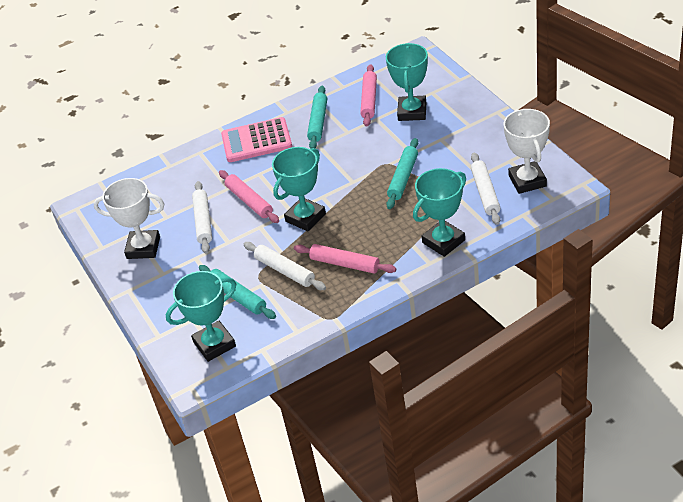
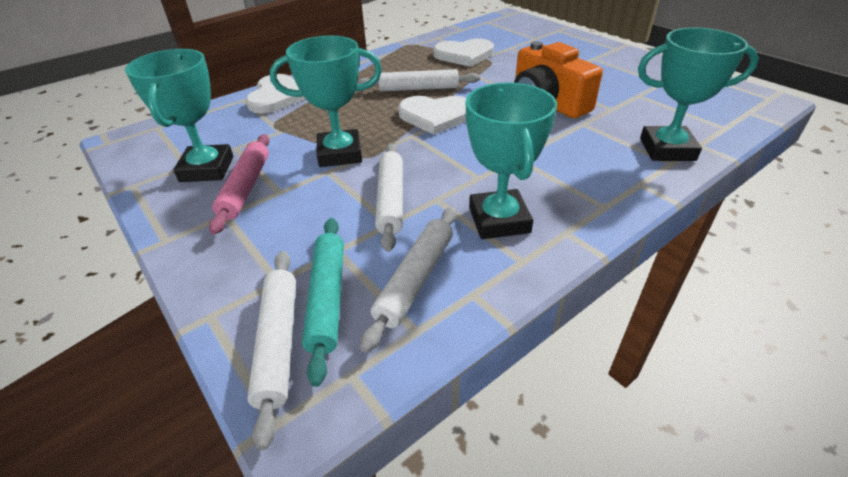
orange camera: 0 -> 1
pink calculator: 1 -> 0
pink rolling pin: 3 -> 1
turquoise rolling pin: 3 -> 1
white heart: 0 -> 3
white rolling pin: 3 -> 4
white trophy: 2 -> 0

